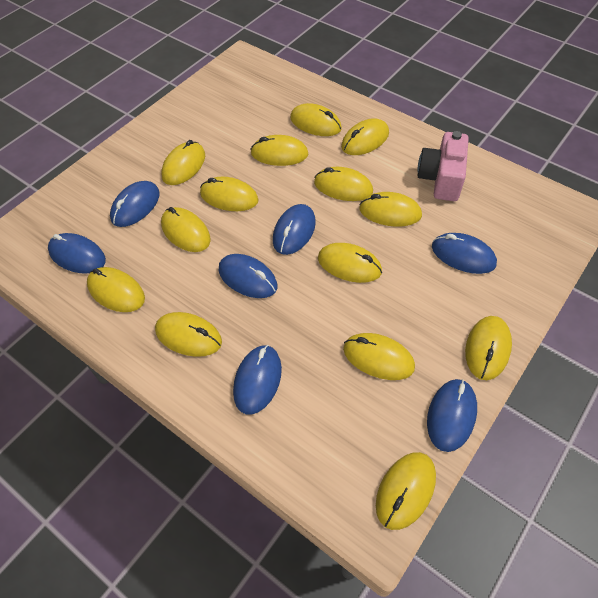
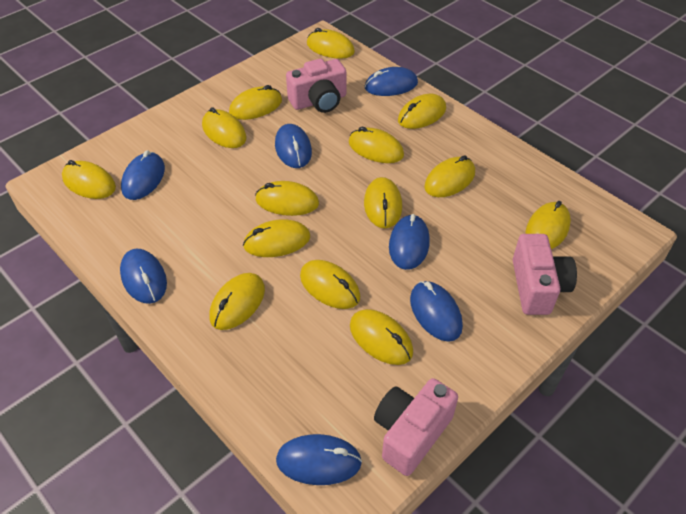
pink camera: 1 -> 3

